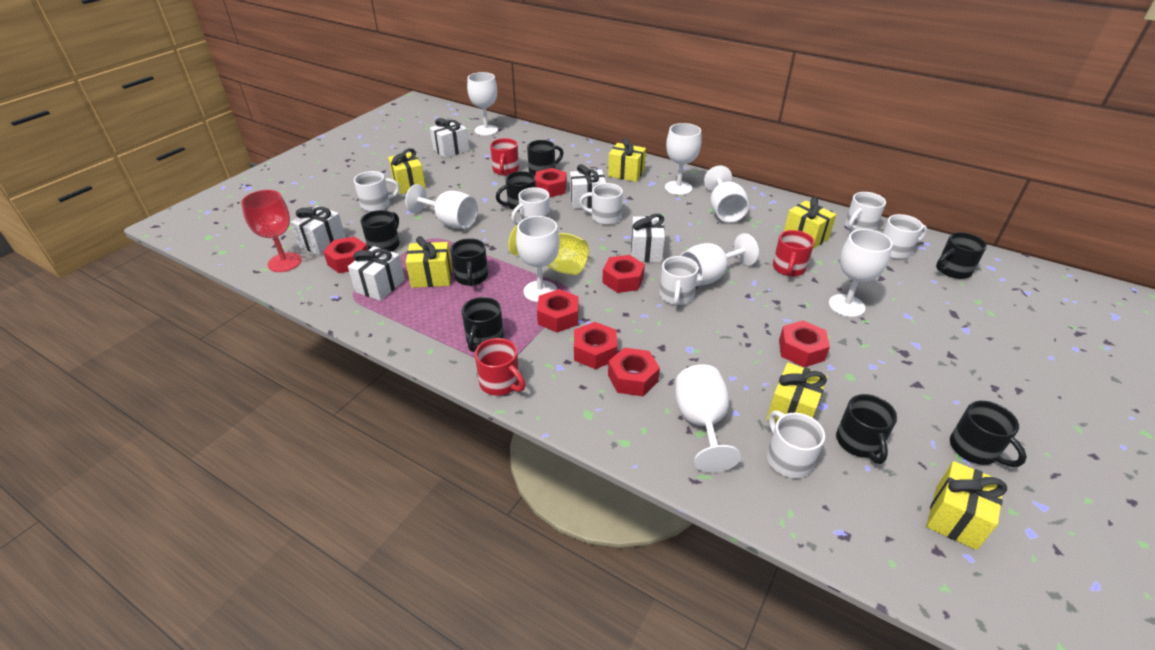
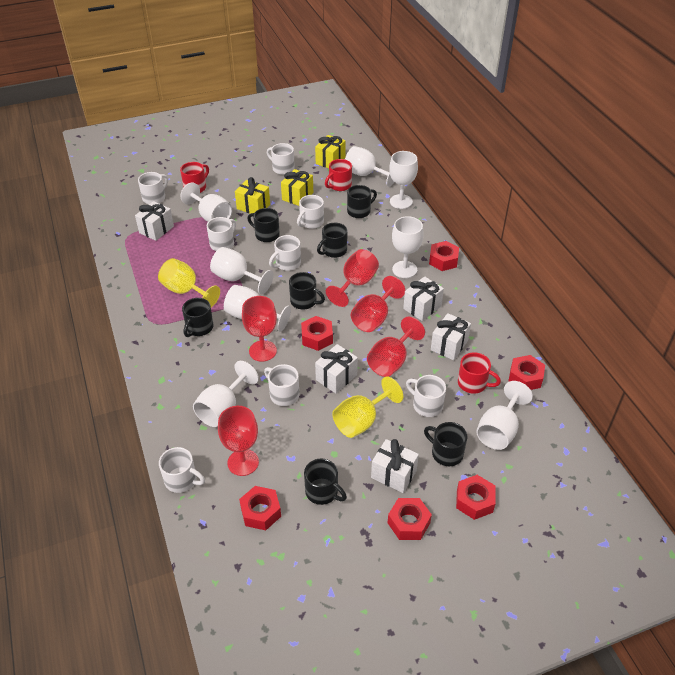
black mug: 8 -> 7
red goblet: 1 -> 5
red nut: 7 -> 6
white mug: 7 -> 8
yellow gift: 6 -> 3
yellow goblet: 1 -> 2

